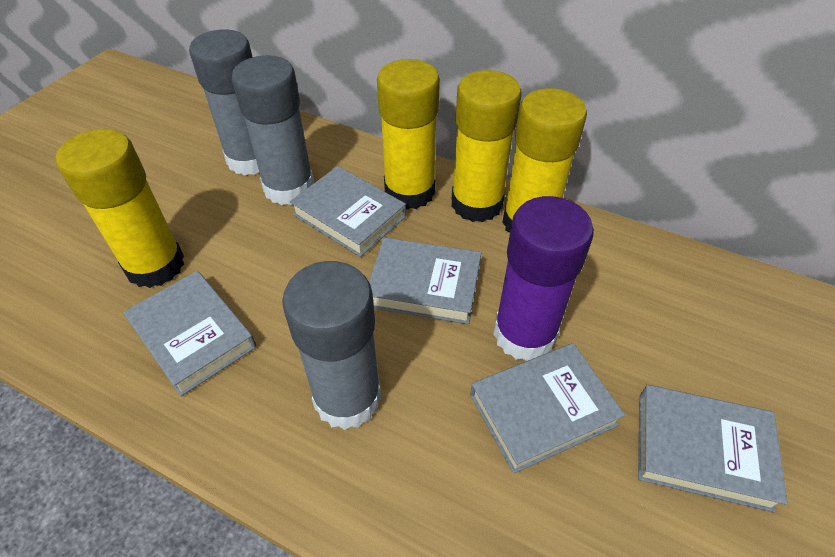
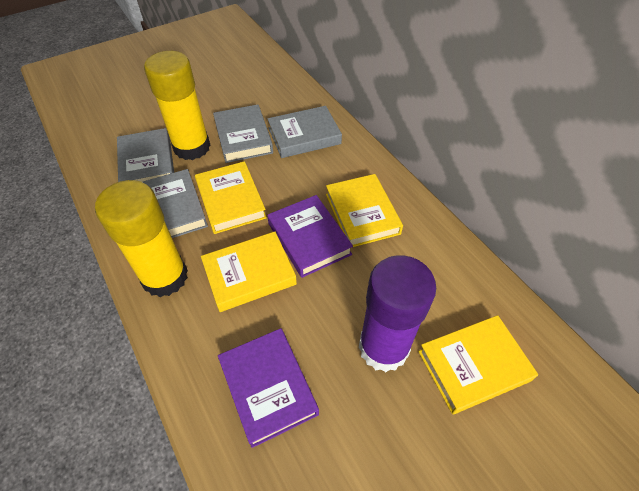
grey book: 5 -> 4
grey glue stick: 3 -> 0
purple book: 0 -> 2
yellow book: 0 -> 4
yellow glue stick: 4 -> 2

